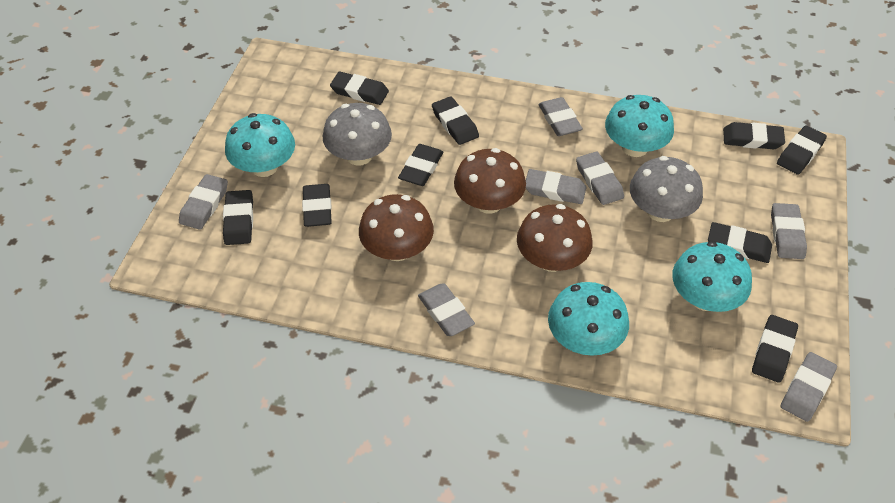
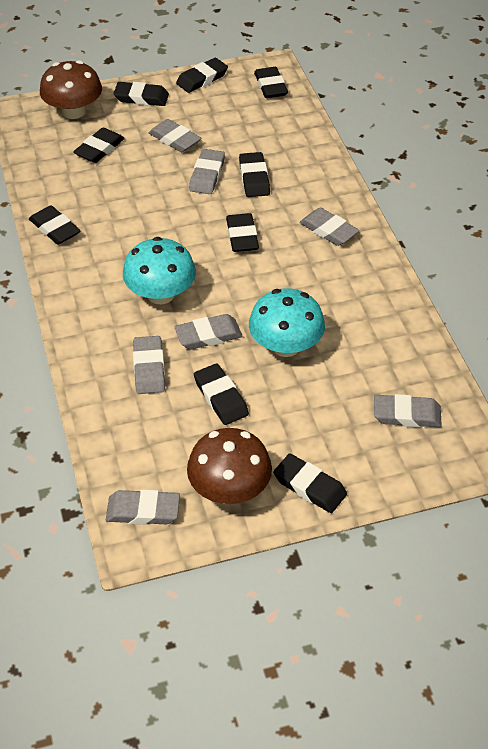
brown mushroom: 3 -> 2
grey mushroom: 2 -> 0
turquoise mushroom: 4 -> 2

